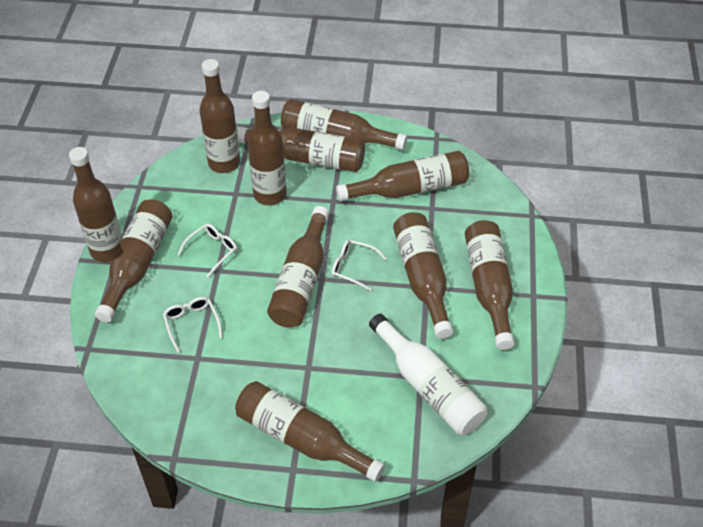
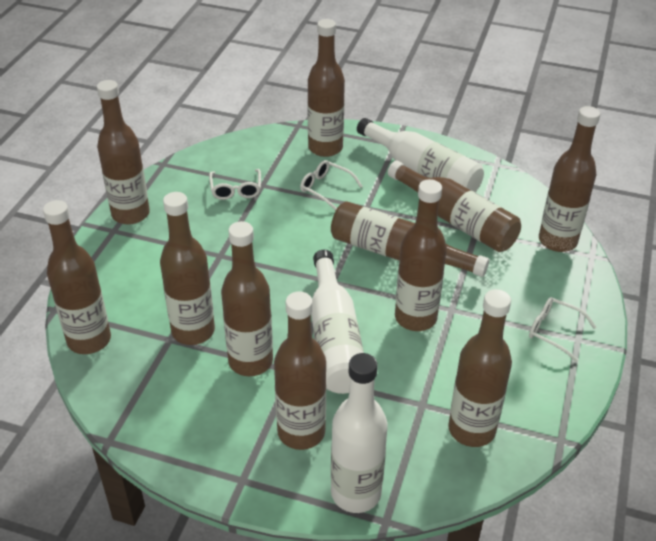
white bottle: 1 -> 3

